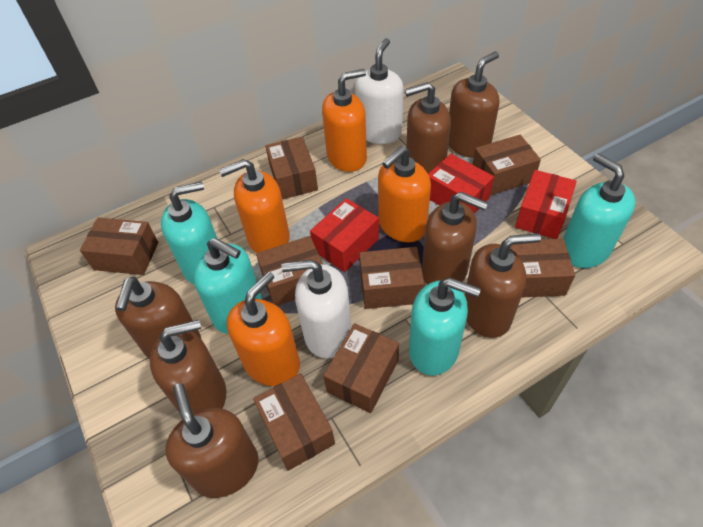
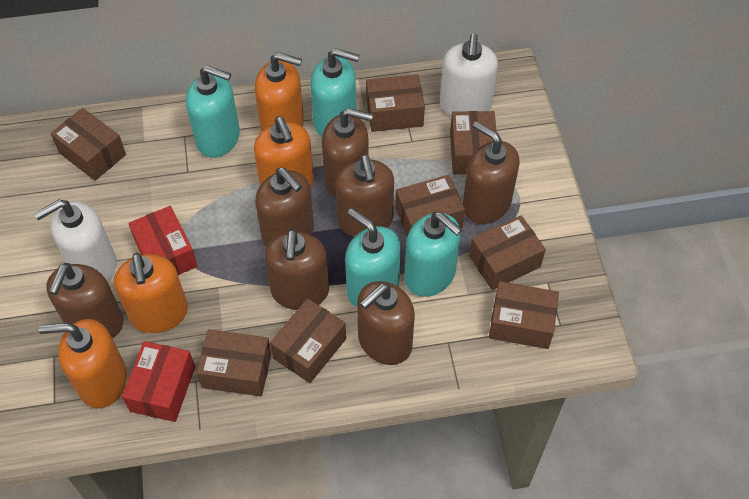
red box: 3 -> 2

